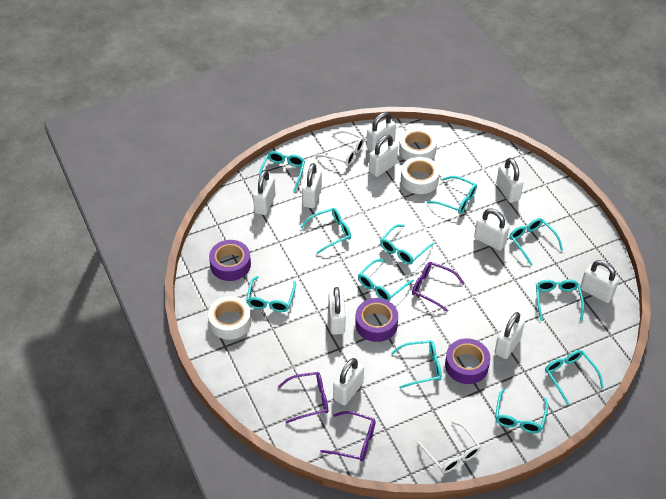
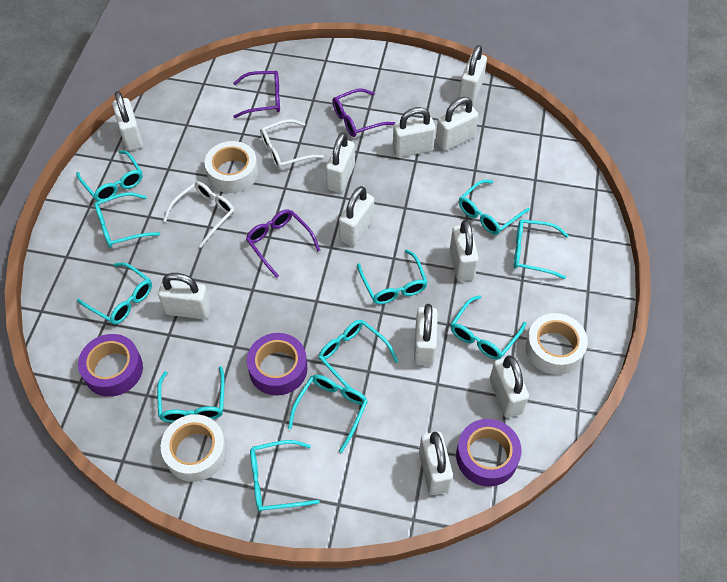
white padlock: 10 -> 11

